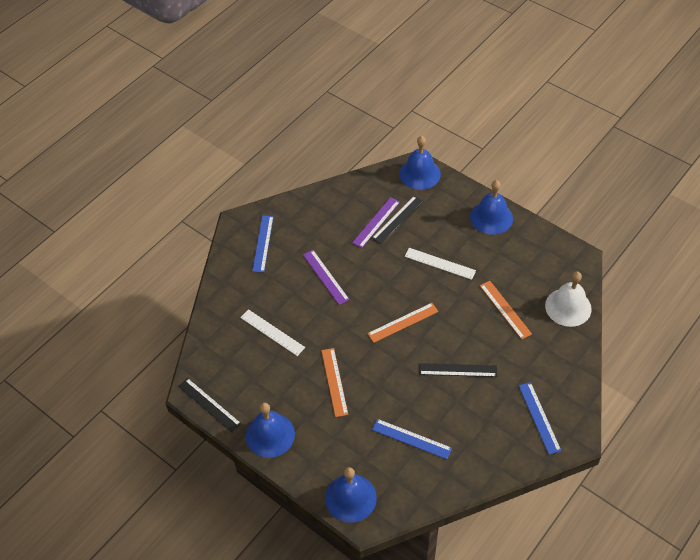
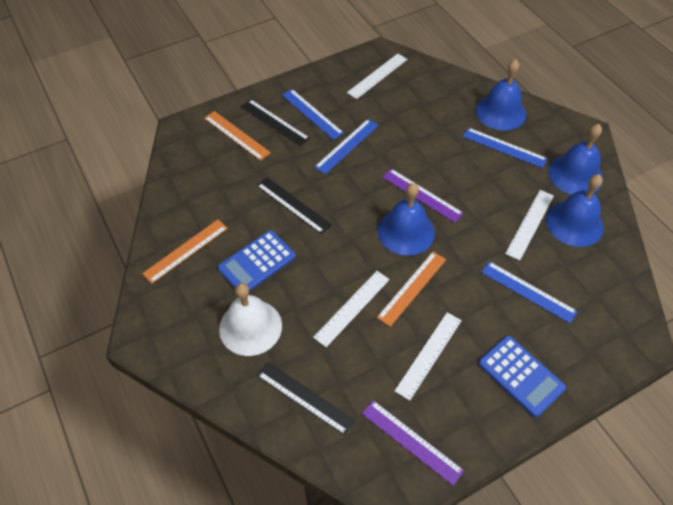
blue calculator: 0 -> 2
blue ruler: 3 -> 4
white ruler: 2 -> 4

